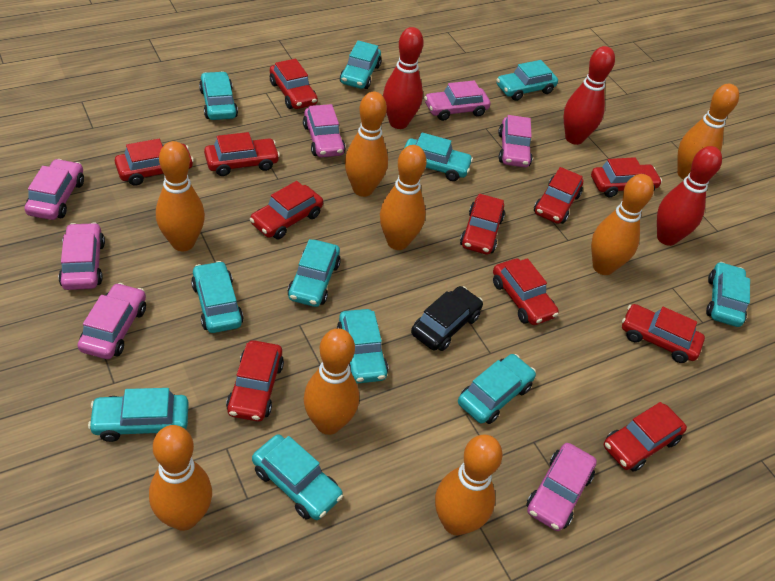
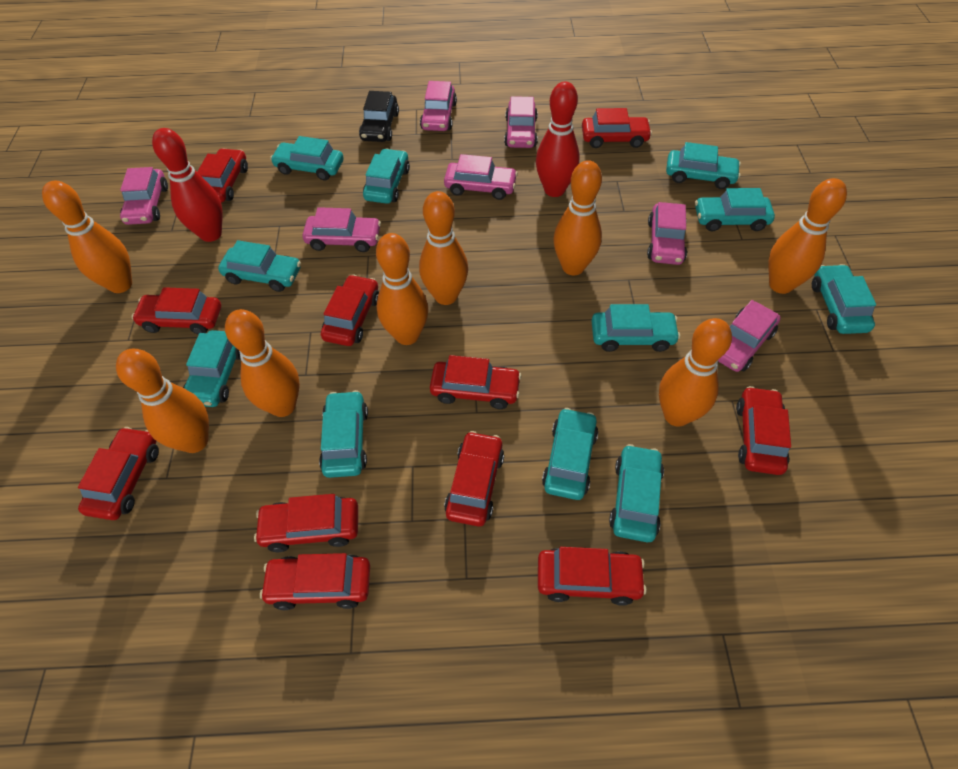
red bowling pin: 3 -> 2

